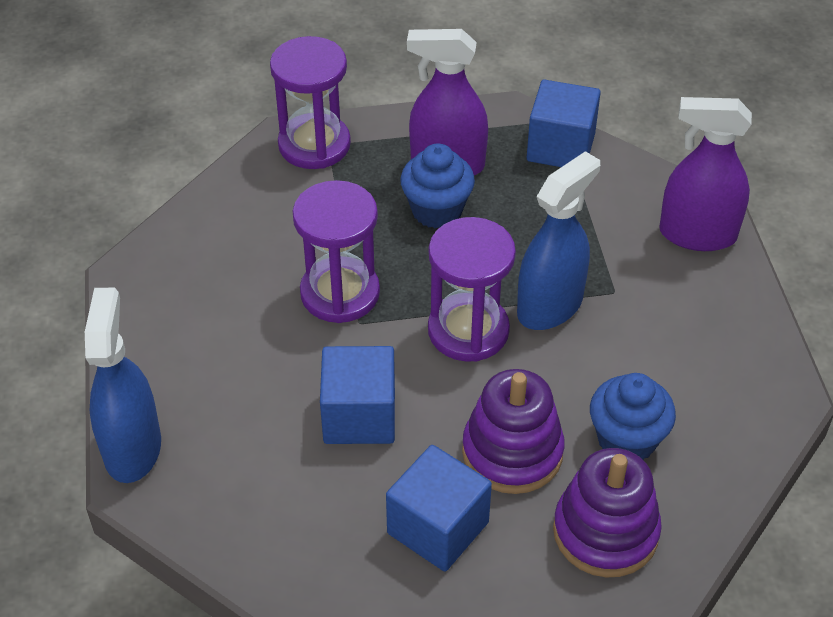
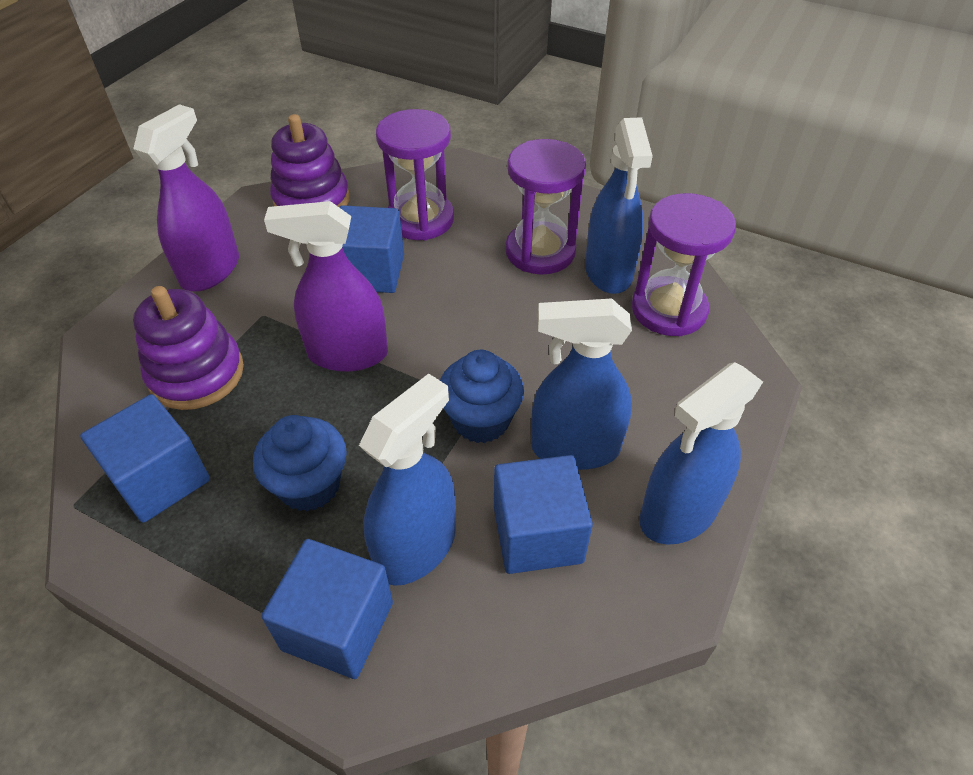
blue cube: 3 -> 4
blue spray bottle: 2 -> 4

